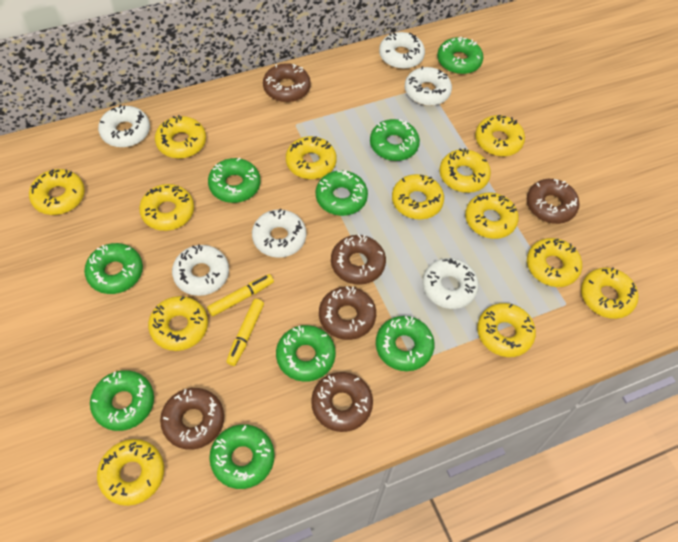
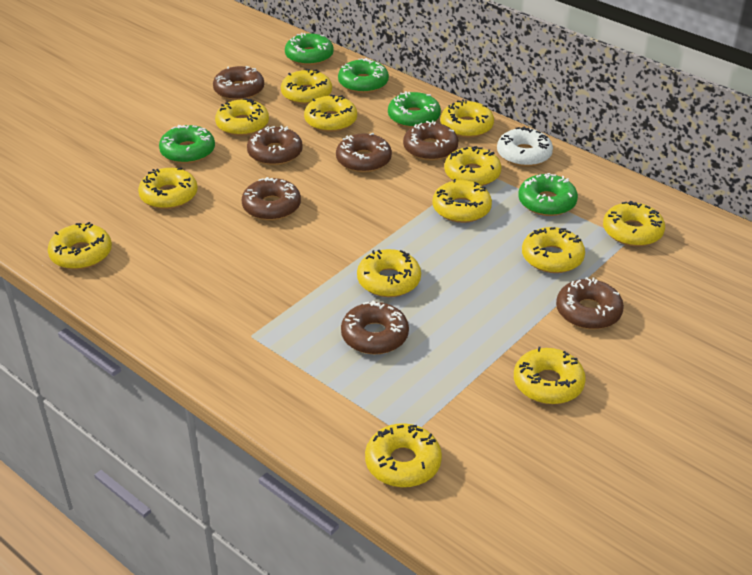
brown donut: 6 -> 7
green donut: 9 -> 5
white donut: 6 -> 1
yellow marker: 2 -> 0

